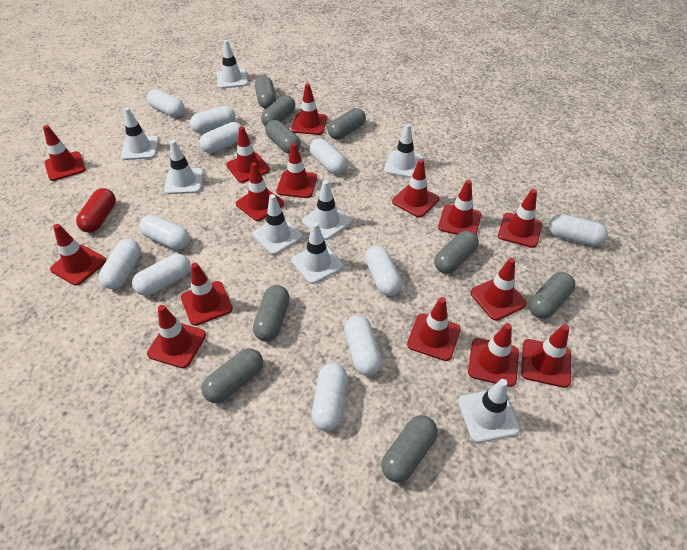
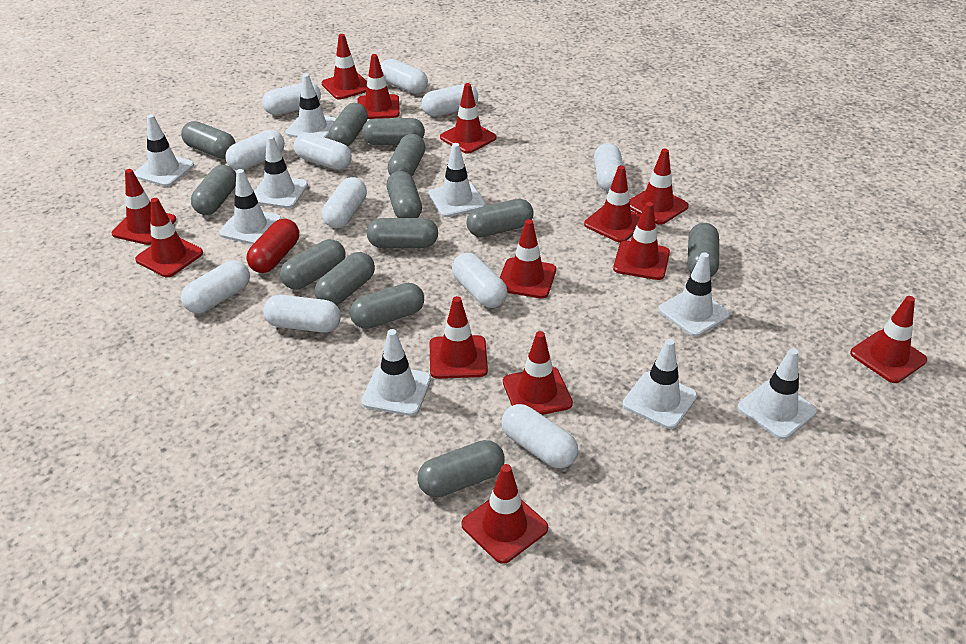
grey capsule: 9 -> 13
red traffic cone: 15 -> 13
white traffic cone: 8 -> 9

